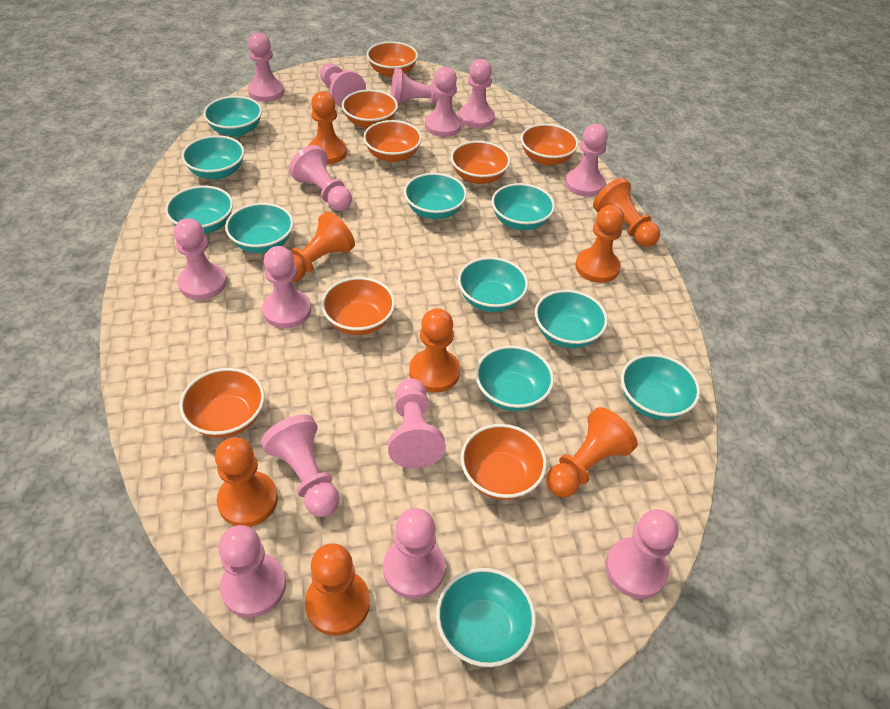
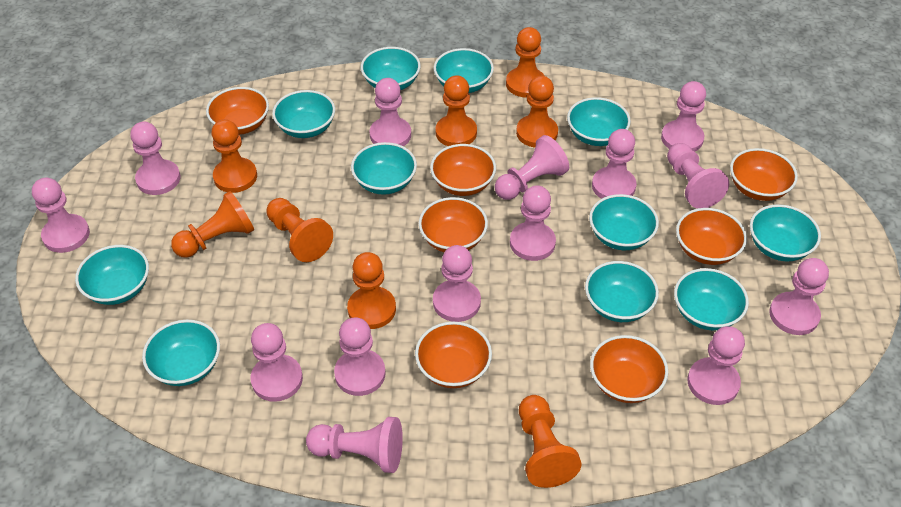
orange bowl: 8 -> 7

